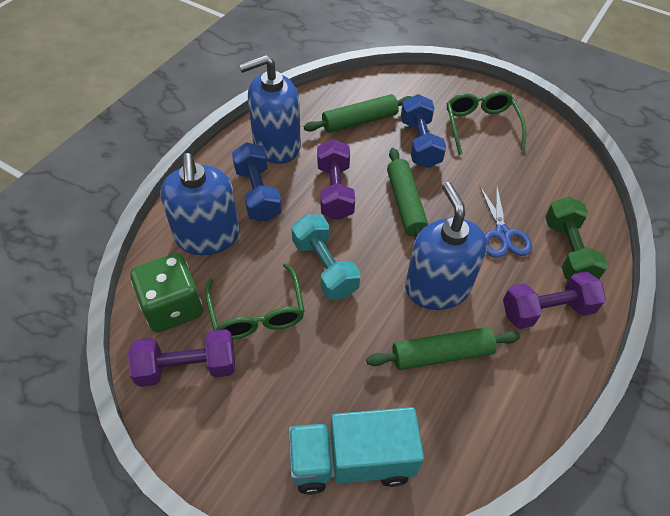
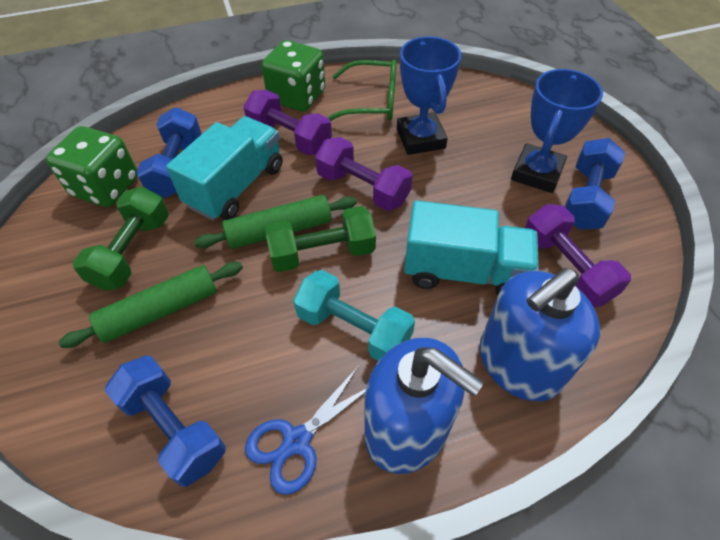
blue dumbbell: 2 -> 3
blue soap dispenser: 3 -> 2
blue trophy: 0 -> 2
green dice: 1 -> 2
green dumbbell: 1 -> 2
green glasses: 2 -> 1
green rolling pin: 3 -> 2
turquoise truck: 1 -> 2

